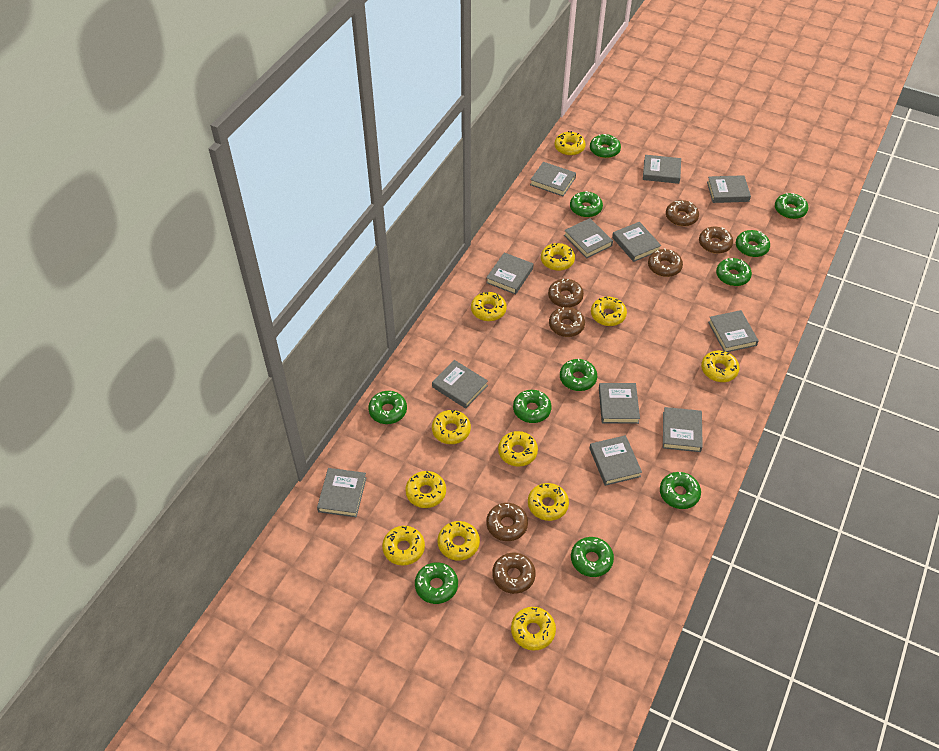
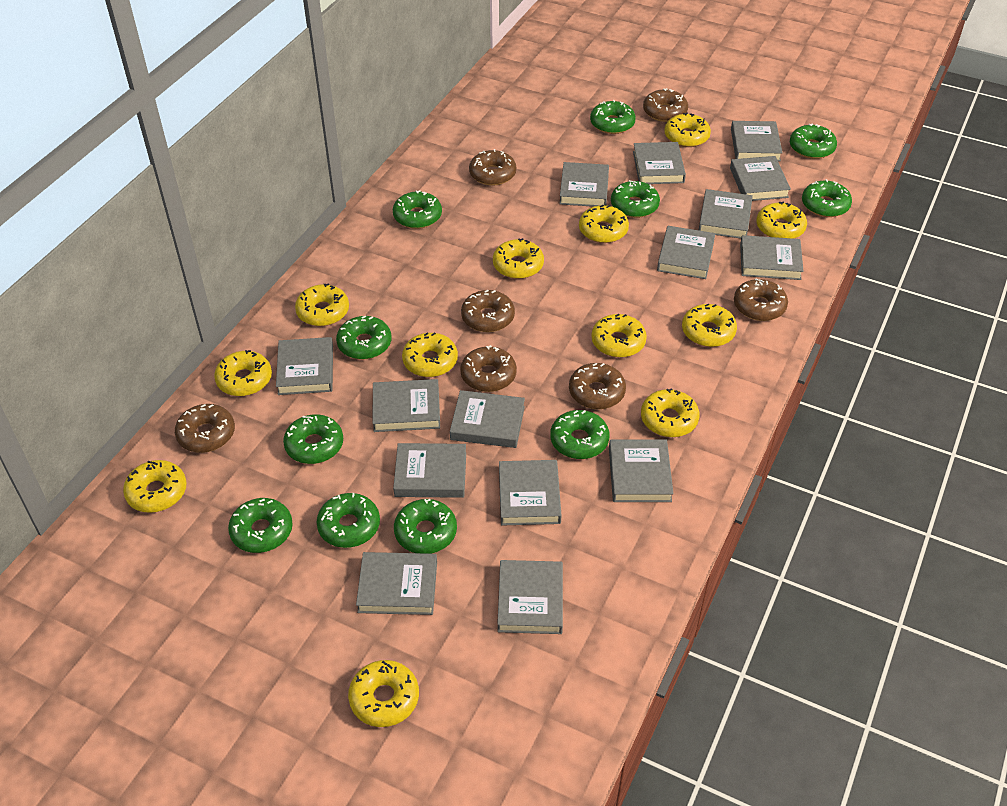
grey book: 12 -> 15

